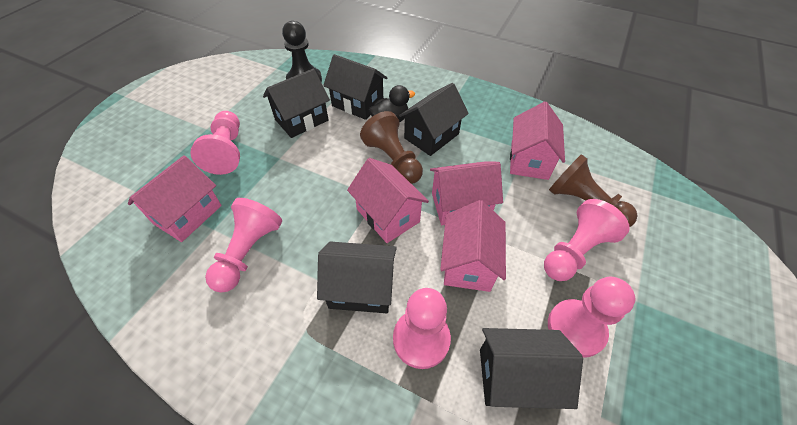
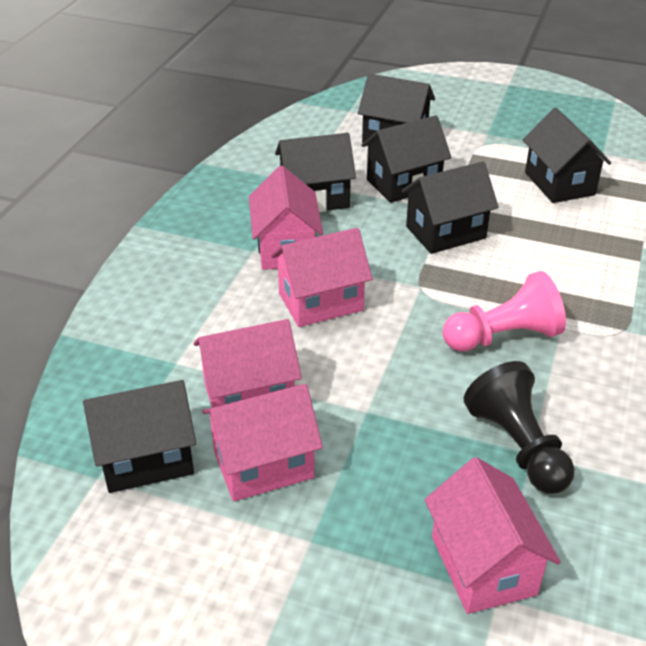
black duck: 1 -> 0
black house: 5 -> 6
brown pawn: 2 -> 0
pink pawn: 5 -> 1

